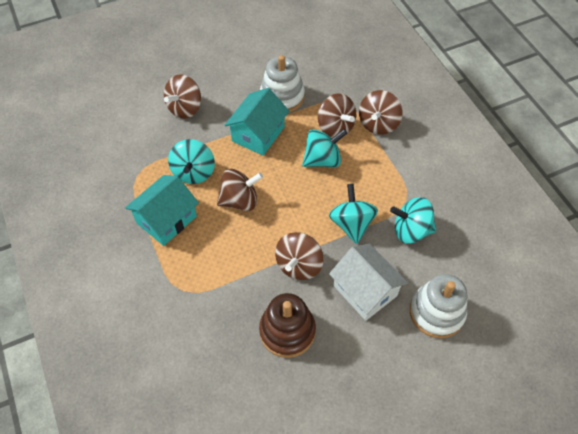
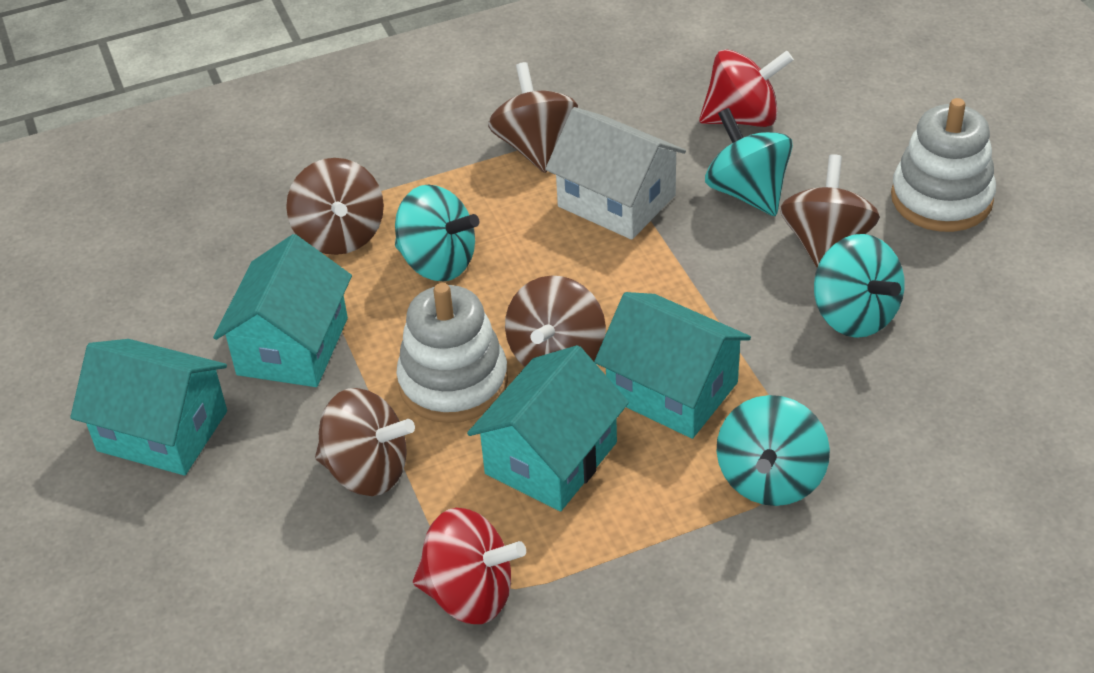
brown stacking toy: 1 -> 0
red spinning top: 0 -> 2
turquoise house: 2 -> 4

